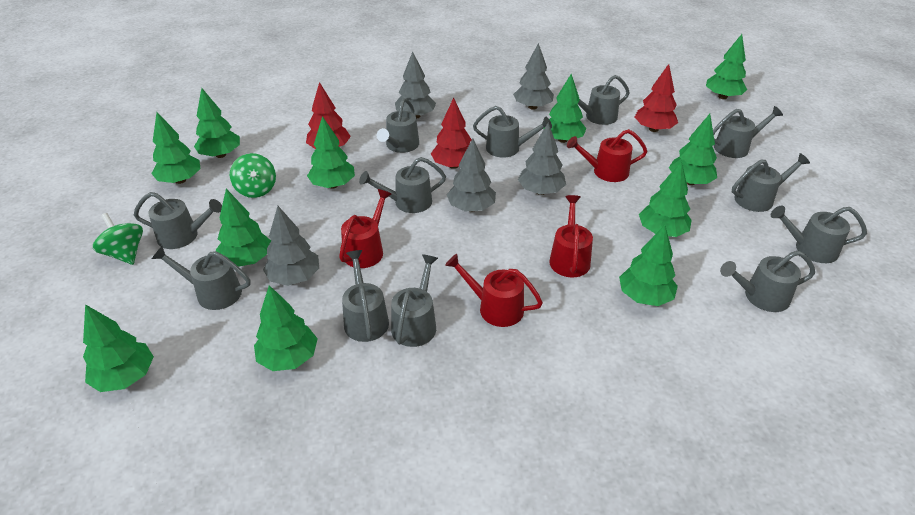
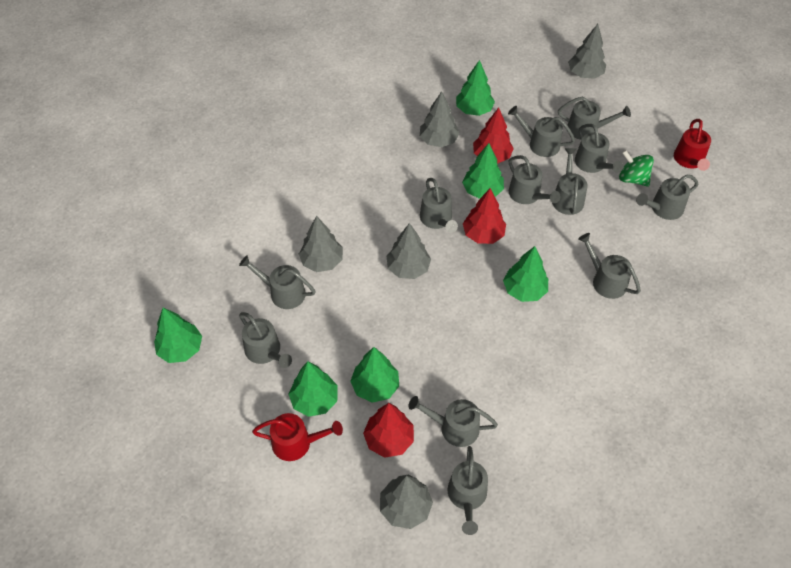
green spinning top: 2 -> 1
green tree: 11 -> 6
red watering can: 4 -> 2

